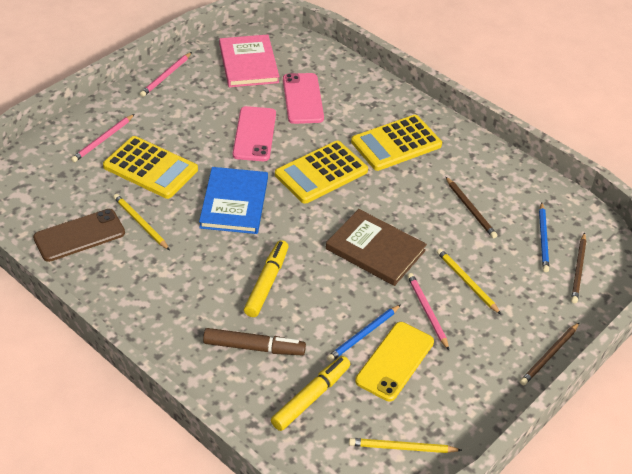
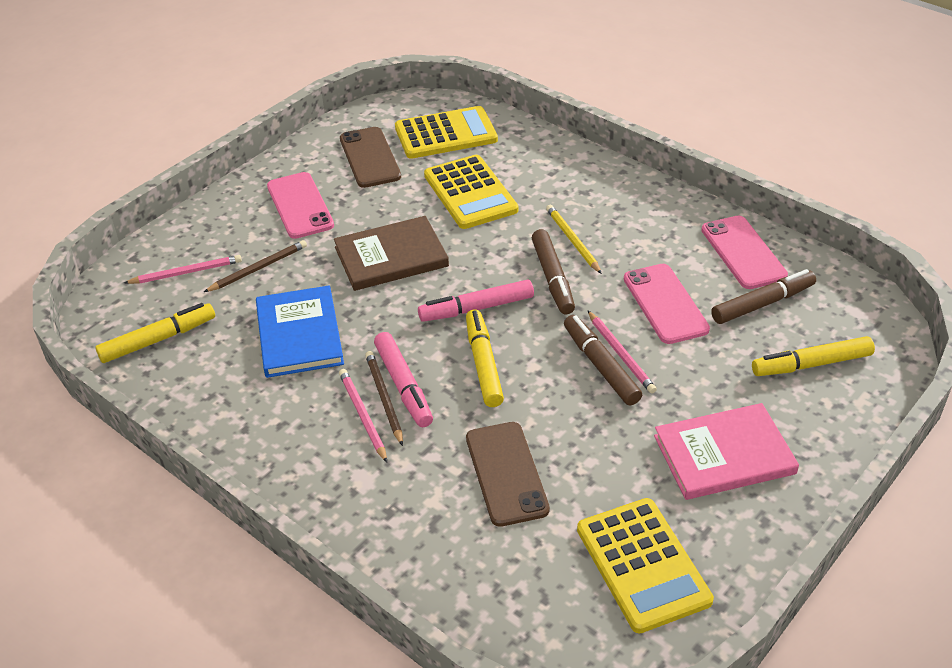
blue pencil: 2 -> 0
brown marker: 1 -> 3
brown pencil: 3 -> 2
brown phone: 1 -> 2
pink marker: 0 -> 2
pink phone: 2 -> 3
yellow marker: 2 -> 3
yellow pencil: 3 -> 1
yellow phone: 1 -> 0

